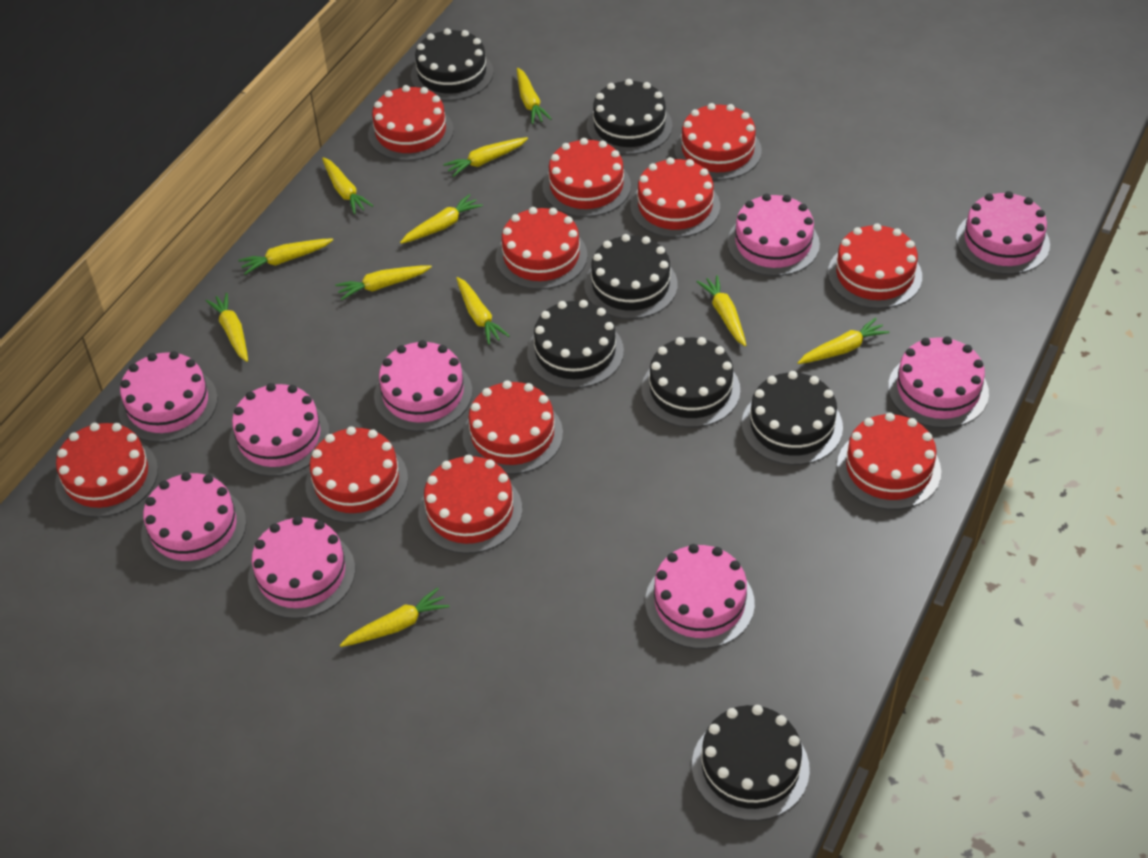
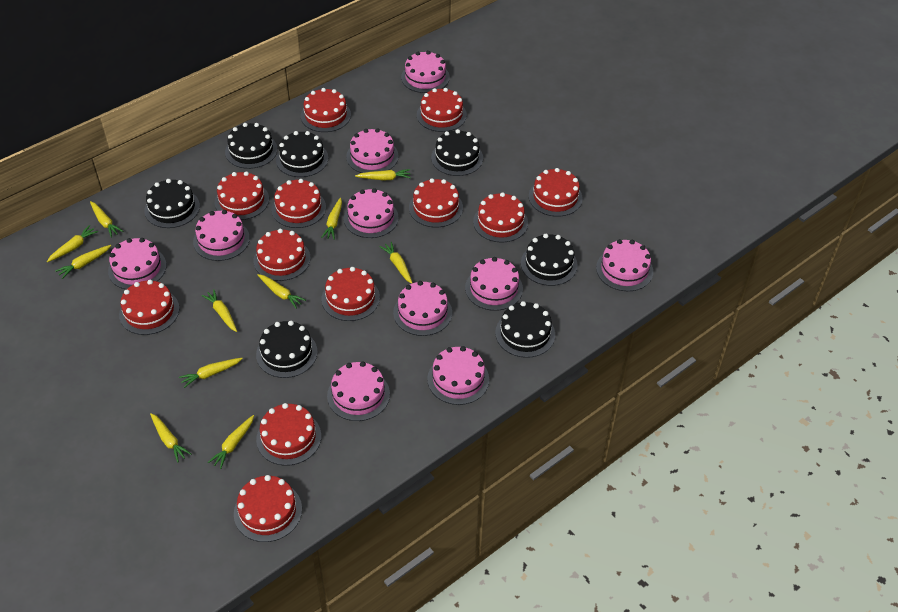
pink cake: 9 -> 10
red cake: 11 -> 12

